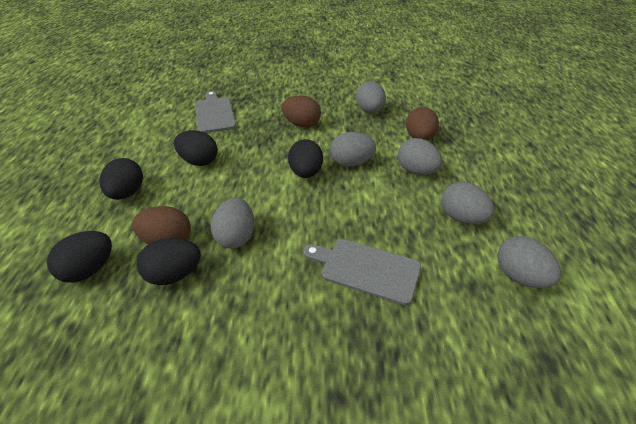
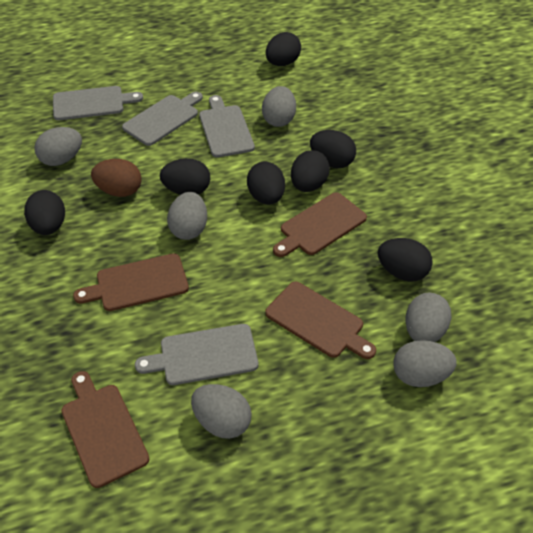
black egg: 5 -> 7
brown cutting board: 0 -> 4
brown egg: 3 -> 1
grey cutting board: 2 -> 4

